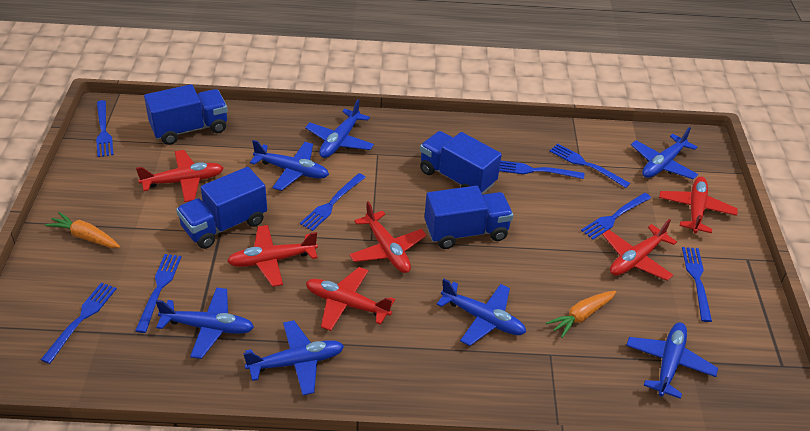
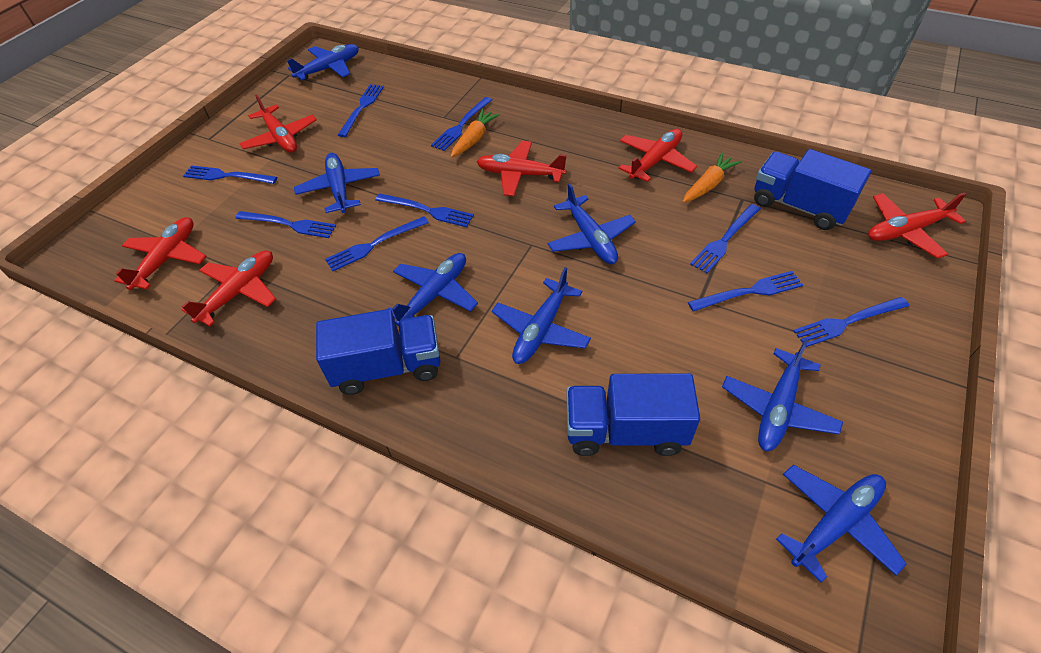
blue fork: 8 -> 9
blue truck: 4 -> 3

